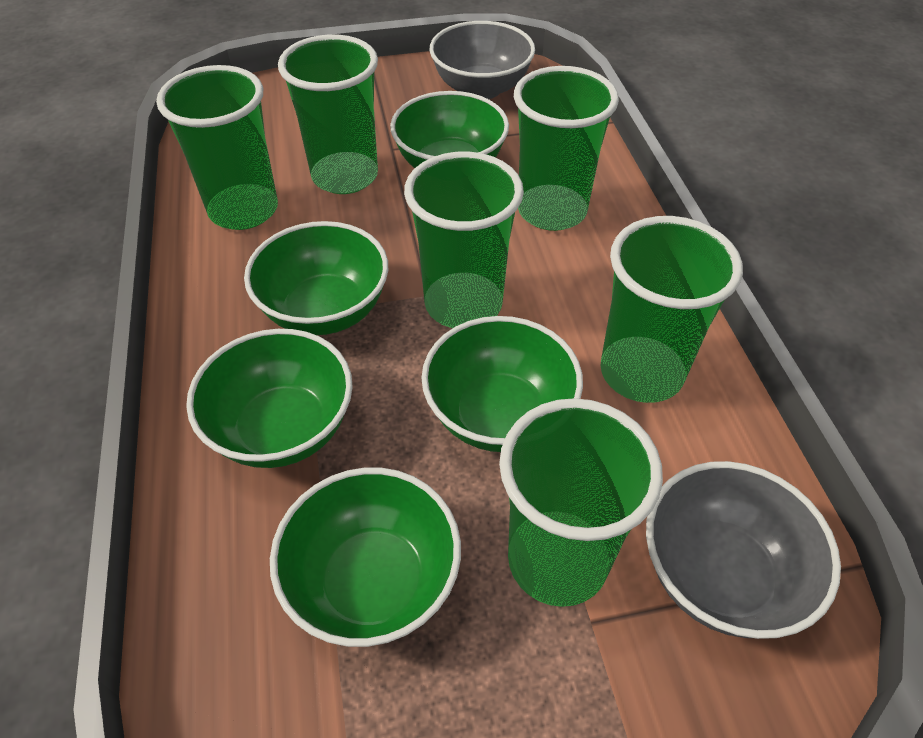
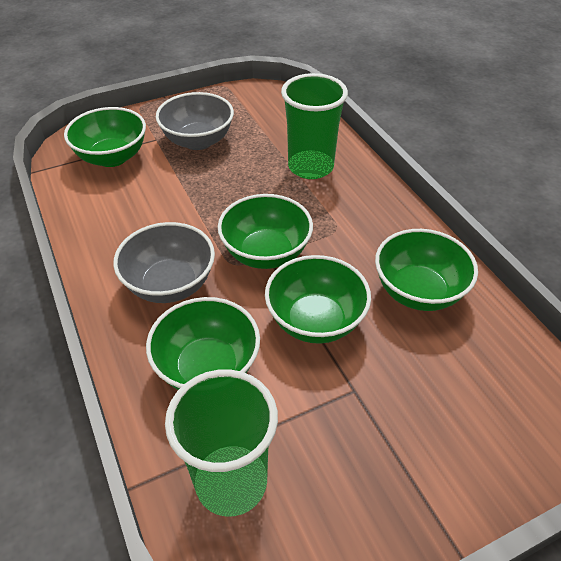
green cup: 6 -> 2

